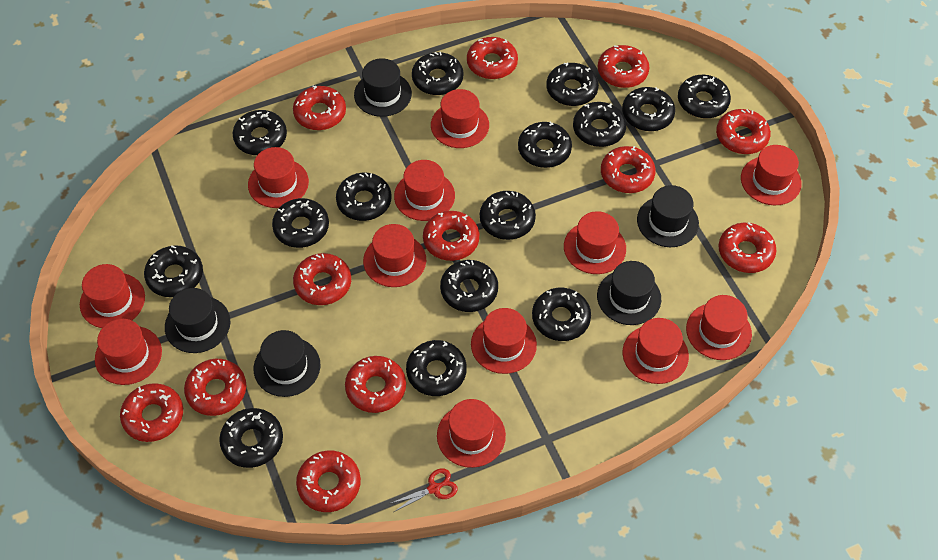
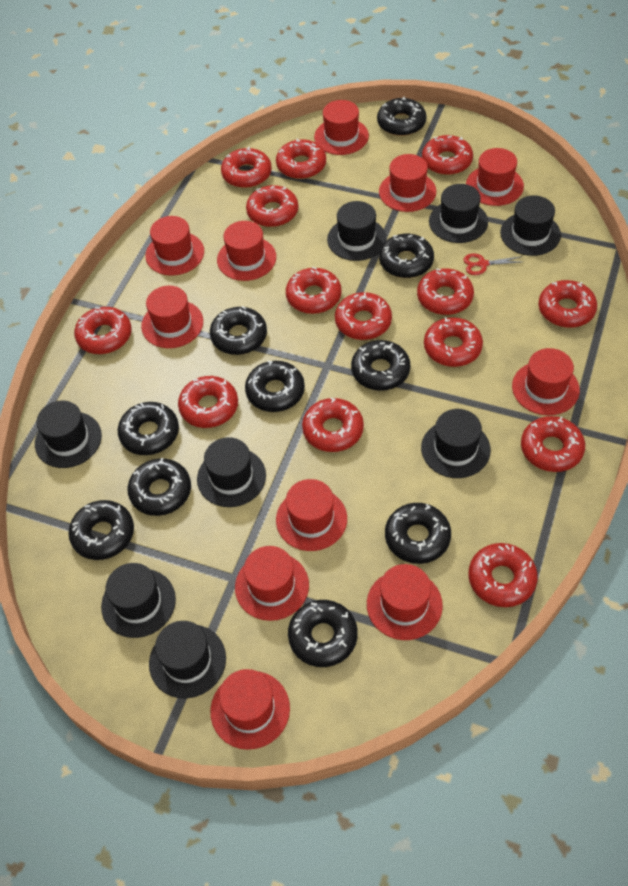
black donut: 15 -> 10
black hat: 5 -> 8
red donut: 12 -> 14
red hat: 12 -> 11

